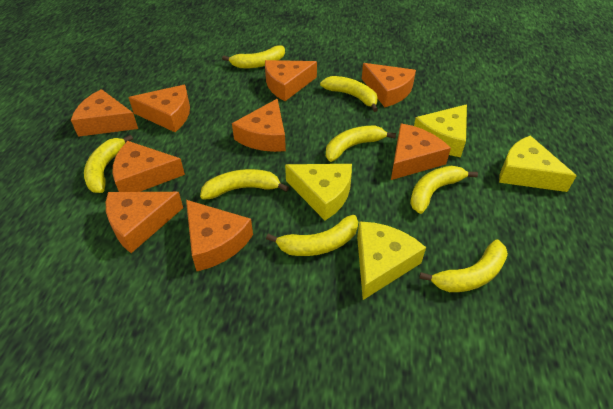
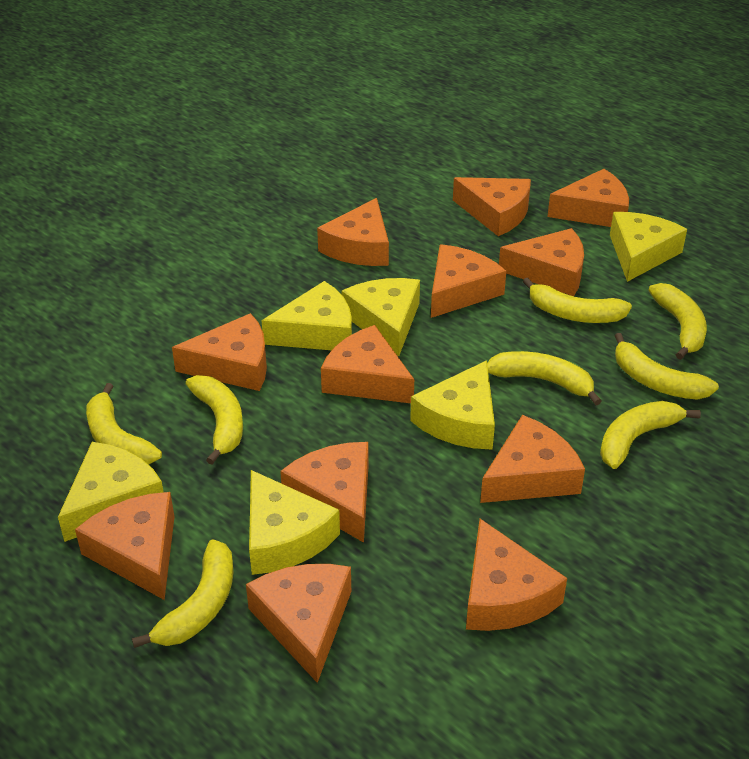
orange cheese: 9 -> 12
yellow cheese: 4 -> 6

